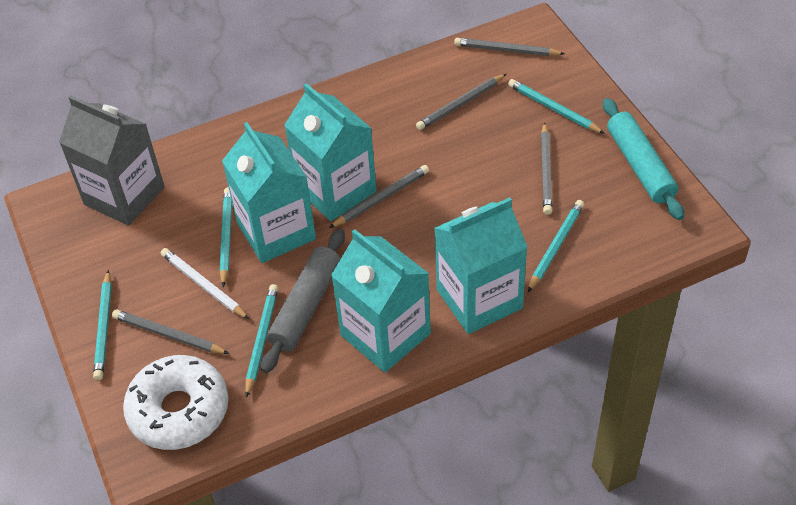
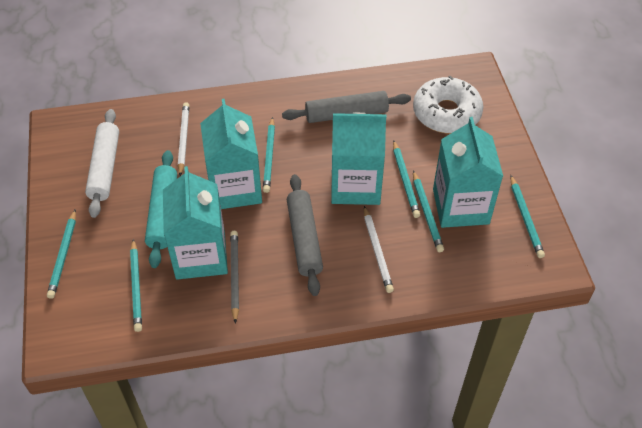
grey carton: 1 -> 0
grey pencil: 5 -> 1
grey rolling pin: 1 -> 2
turquoise pencil: 5 -> 6
white pencil: 1 -> 2
white rolling pin: 0 -> 1

